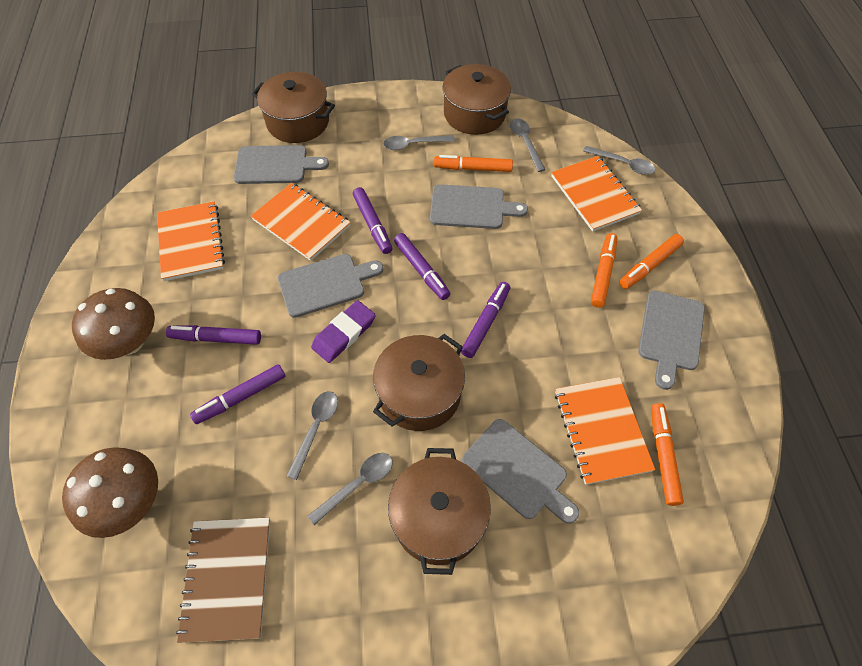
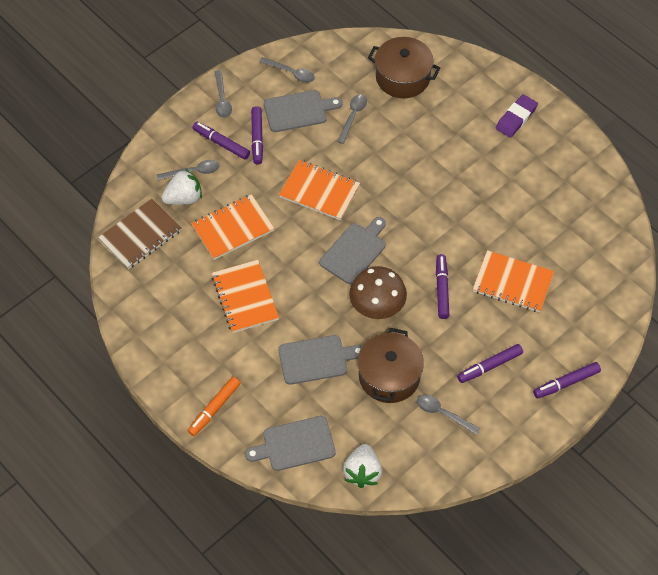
brown mushroom: 2 -> 1
brown pot: 4 -> 2
grey cutting board: 5 -> 4
orange marker: 4 -> 1
white strawberry: 0 -> 2

